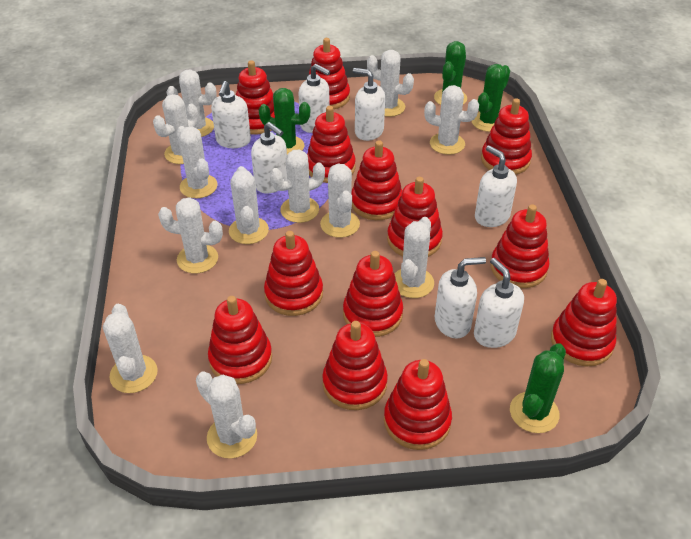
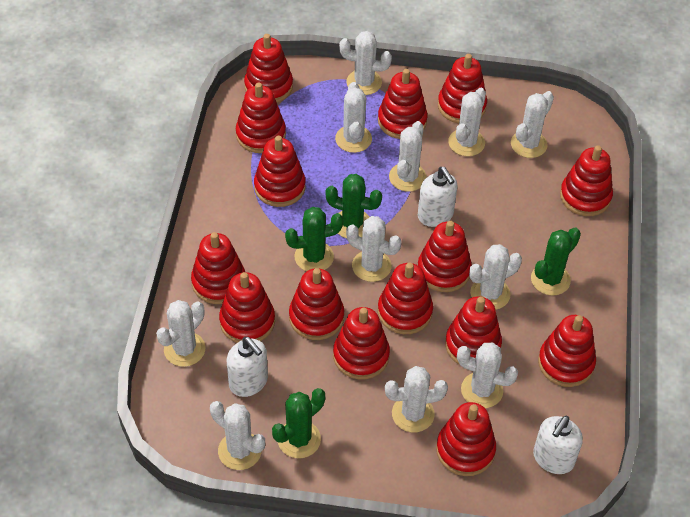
red stacking toy: 13 -> 15
white cactus: 12 -> 11
white soap dispenser: 7 -> 3

